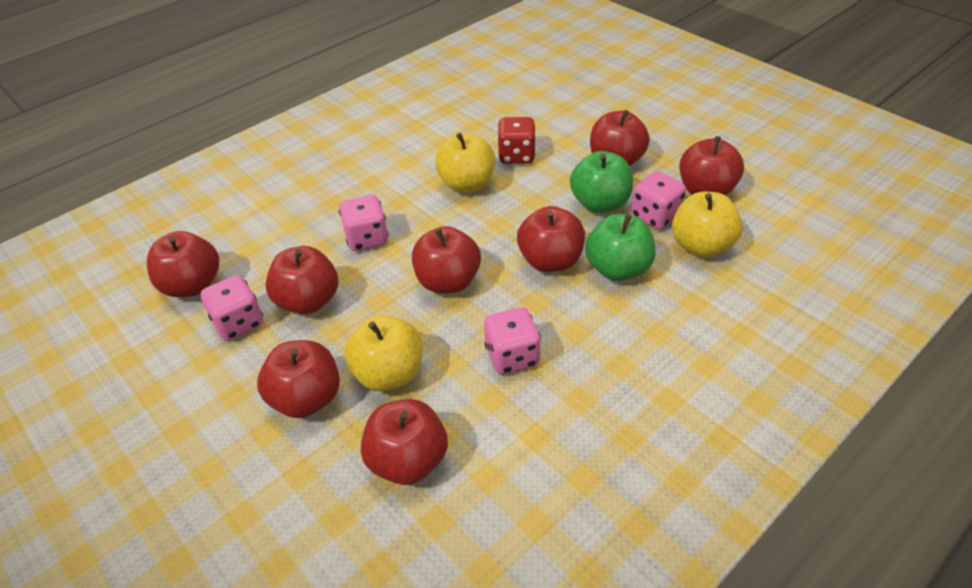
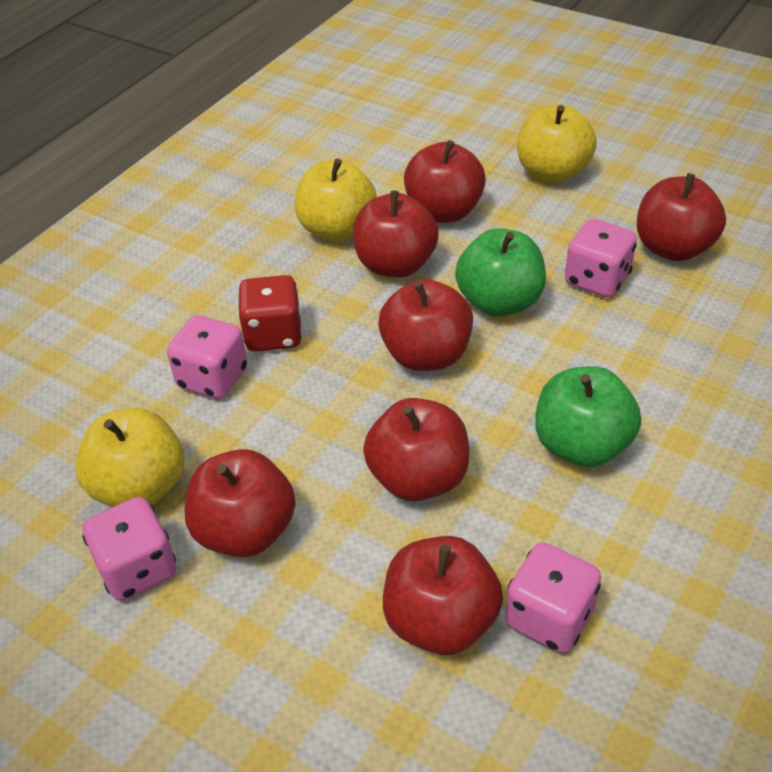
red apple: 8 -> 7

